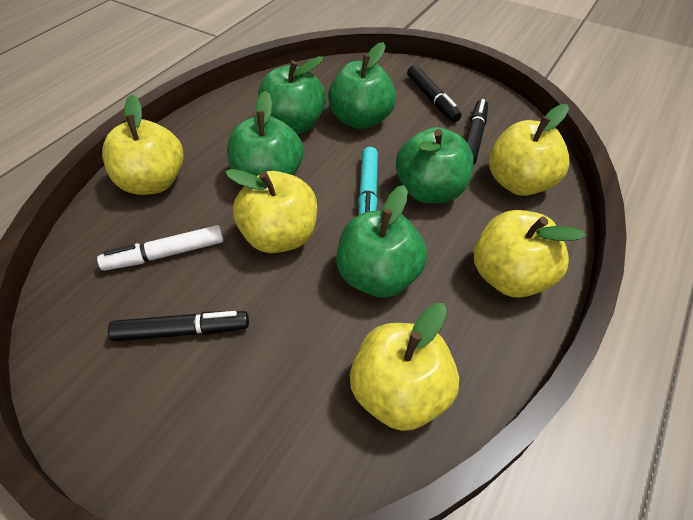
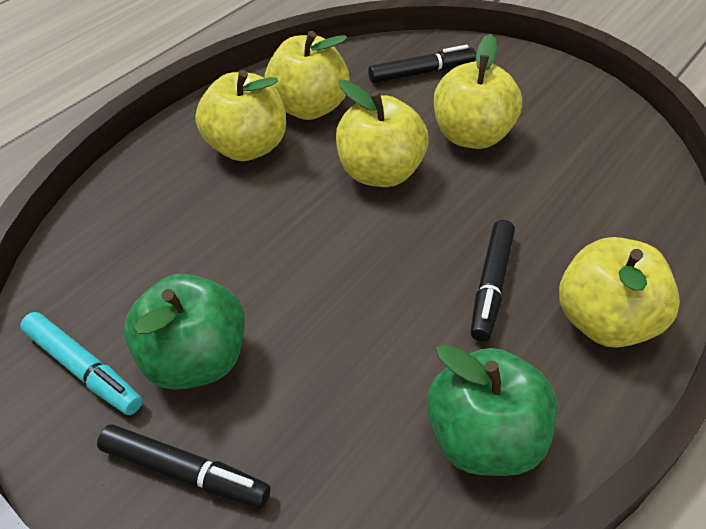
green apple: 5 -> 2
white marker: 1 -> 0

